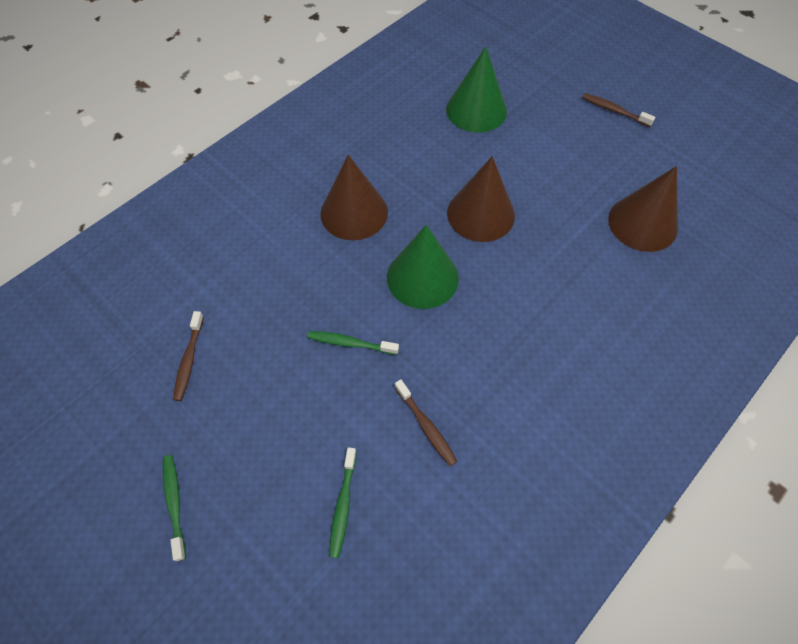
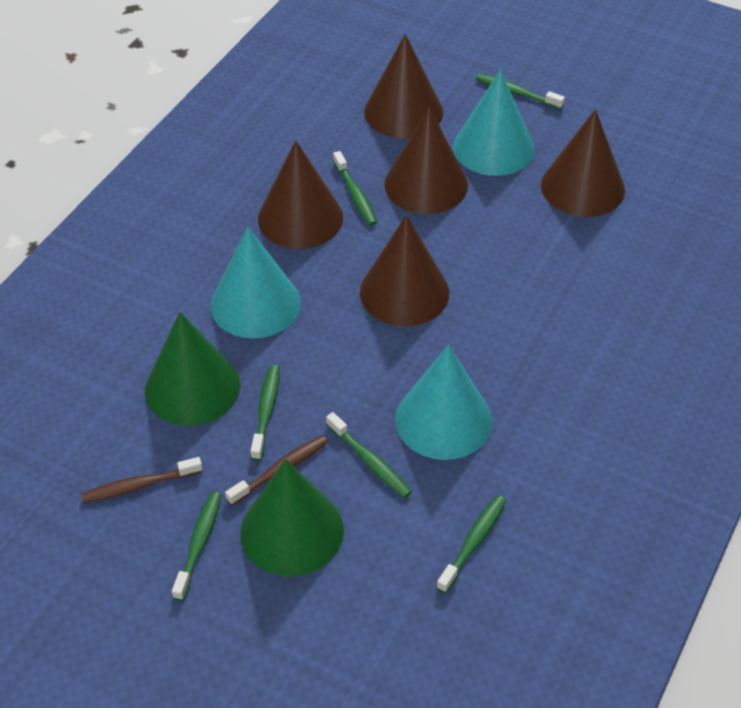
brown cone: 3 -> 5
brown toothbrush: 3 -> 2
green toothbrush: 3 -> 6
turquoise cone: 0 -> 3

